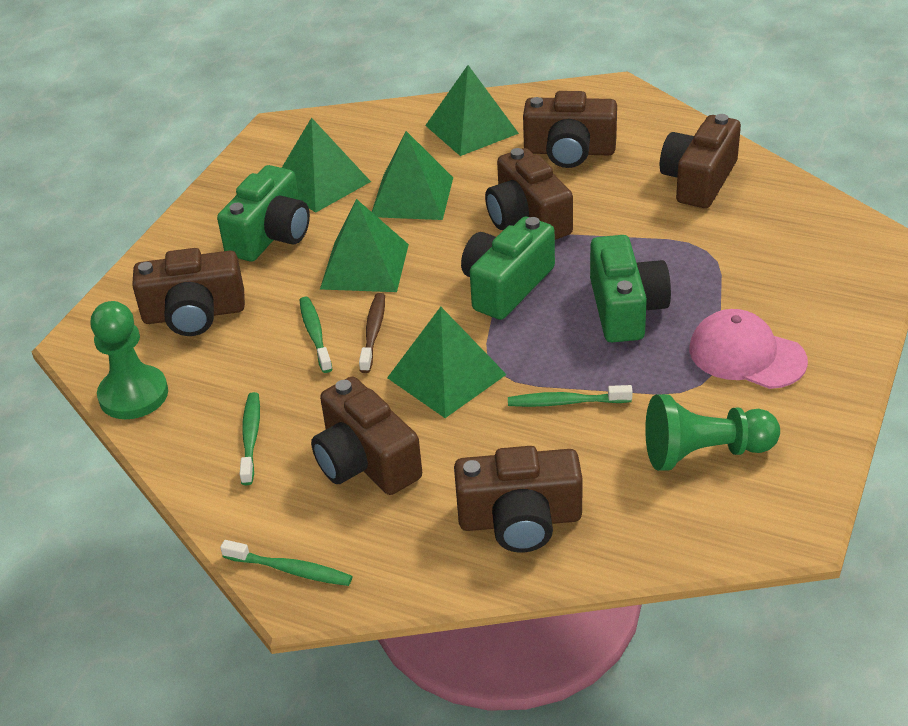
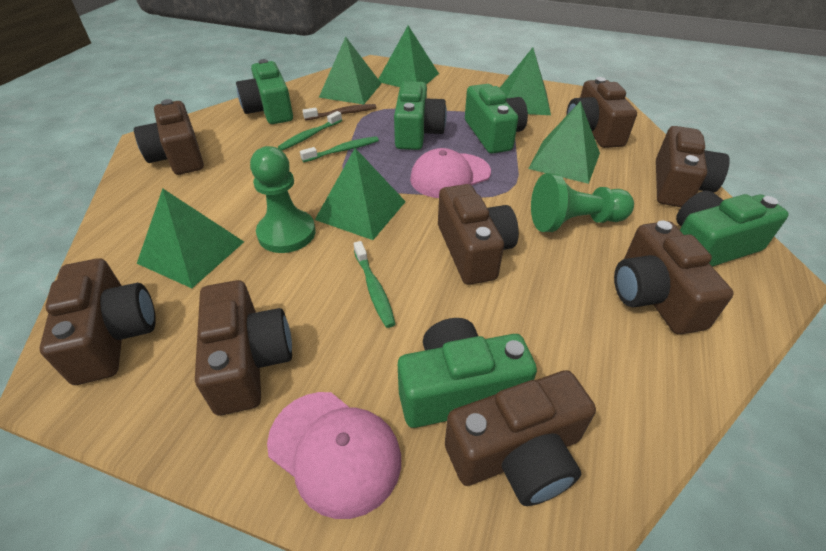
brown camera: 6 -> 8
green camera: 3 -> 5
green pyramid: 5 -> 6
green toothbrush: 4 -> 3
pink cap: 1 -> 2

